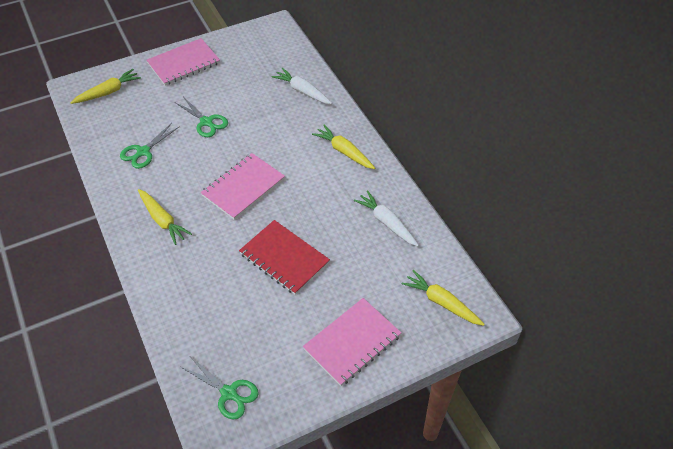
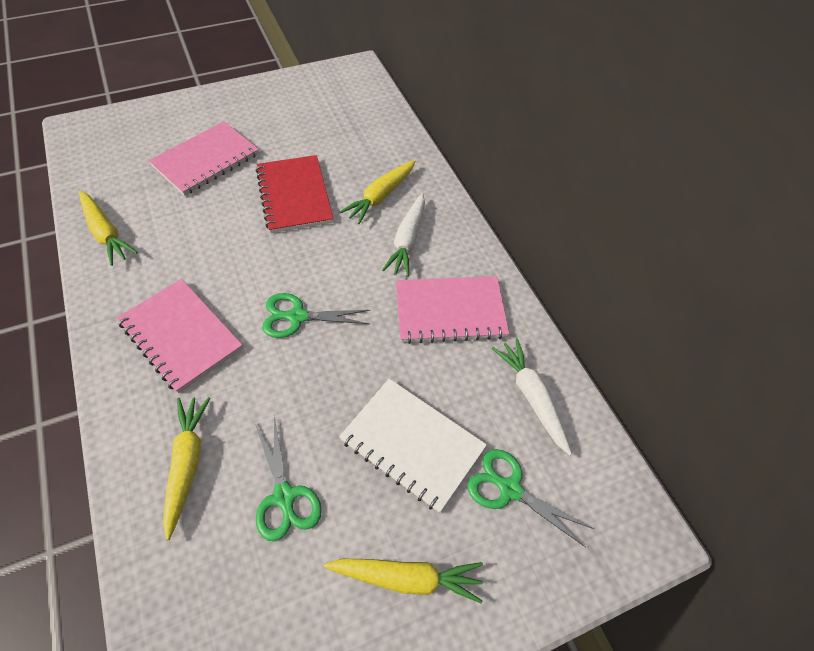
white notebook: 0 -> 1

